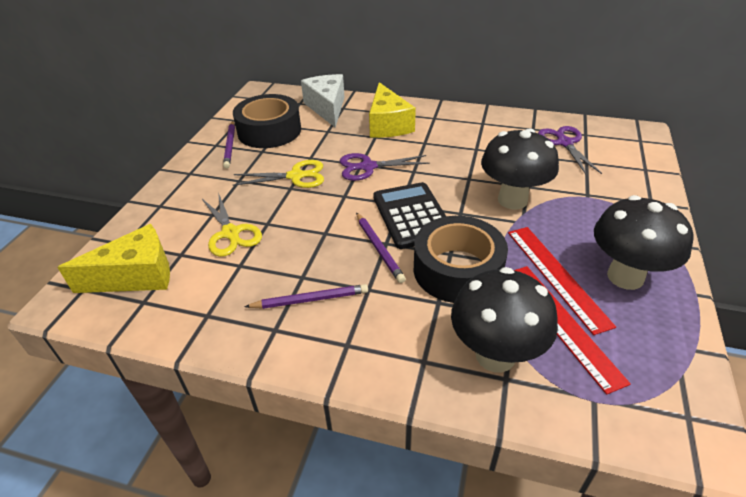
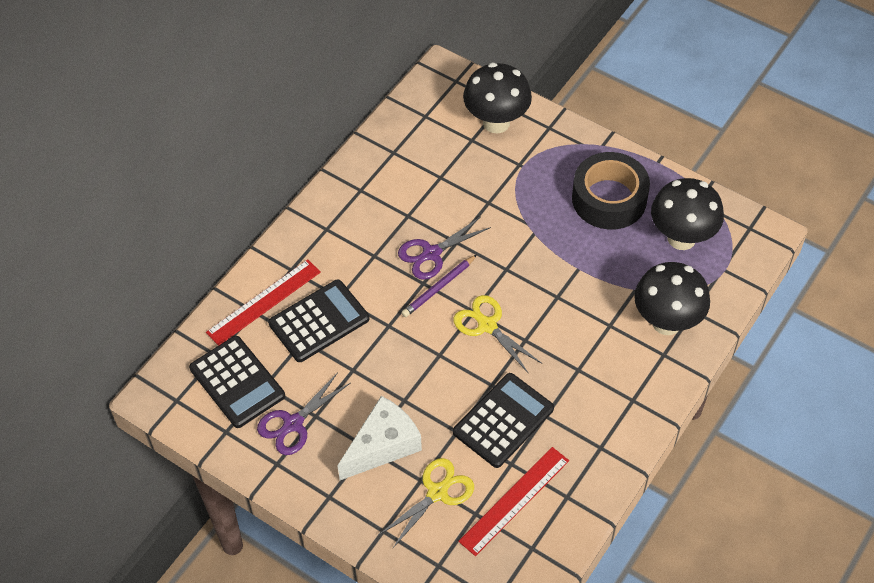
black calculator: 1 -> 3
black tape: 2 -> 1
purple pencil: 3 -> 1
yellow cheese: 2 -> 0

